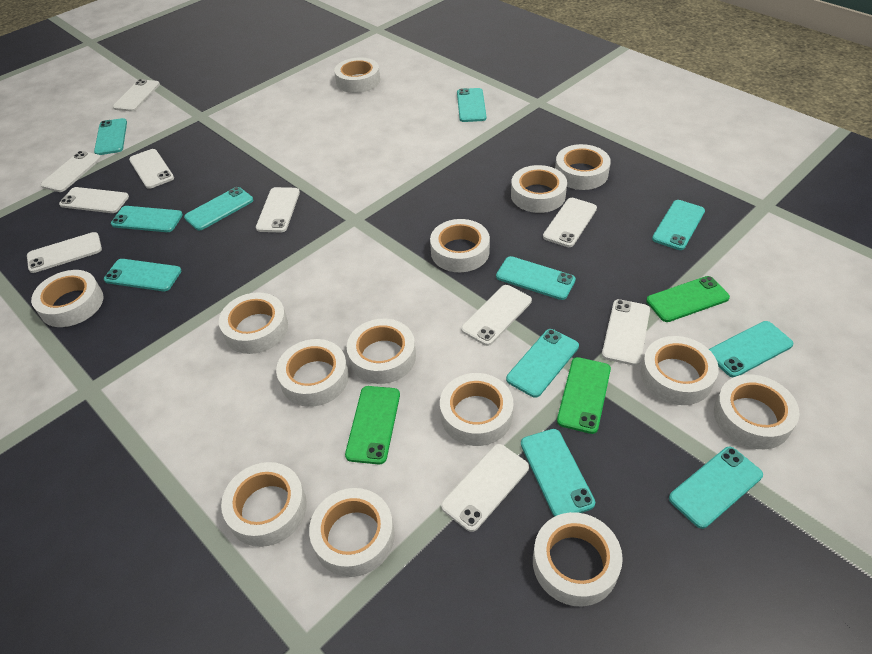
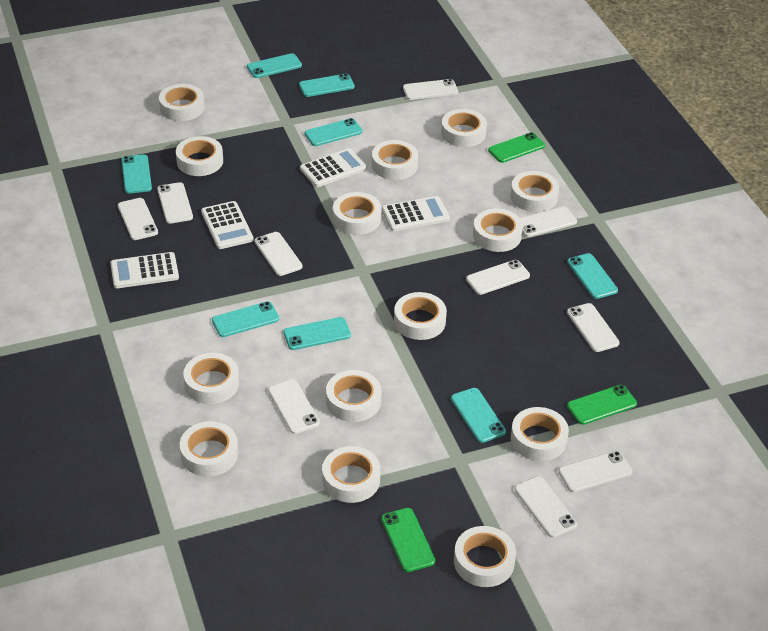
turquoise phone: 11 -> 8
white calculator: 0 -> 4

